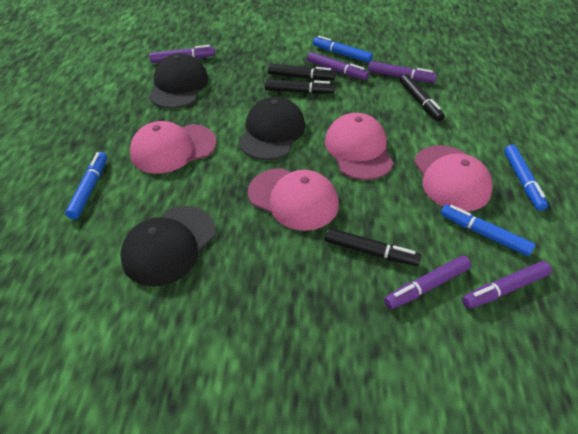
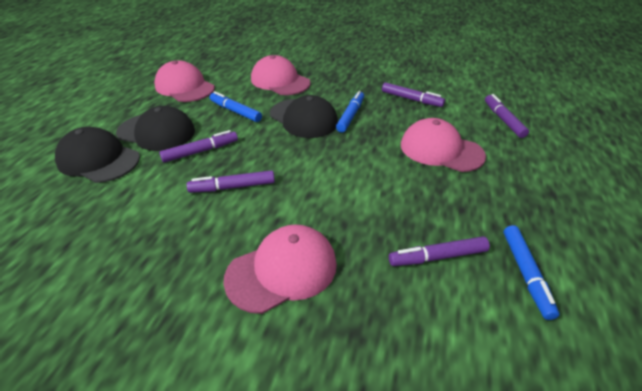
black marker: 4 -> 0
blue marker: 4 -> 3

